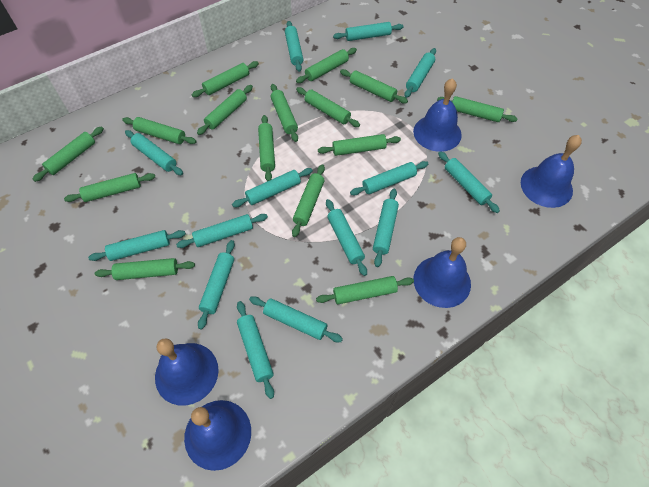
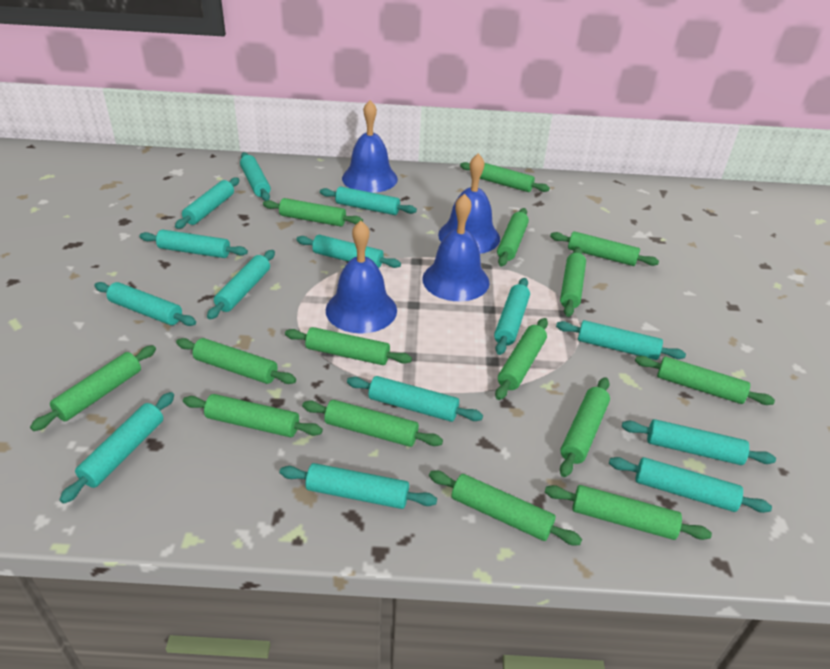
blue bell: 5 -> 4

